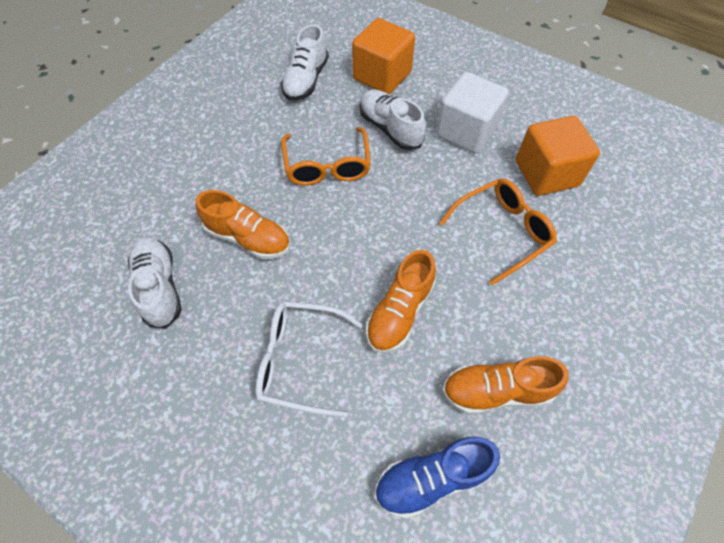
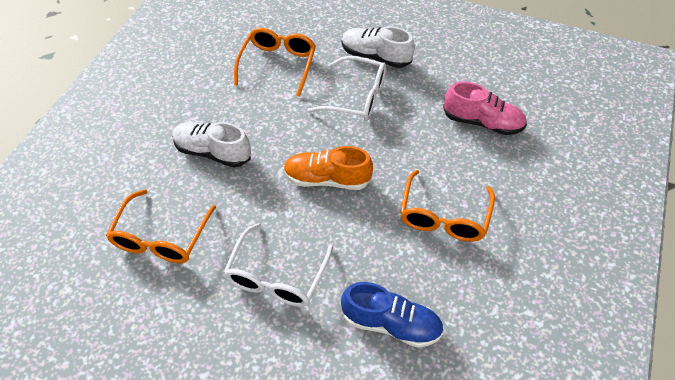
orange cube: 2 -> 0
orange glasses: 2 -> 3
orange shoe: 3 -> 1
pink shoe: 0 -> 1
white cube: 1 -> 0
white glasses: 1 -> 2
white shoe: 3 -> 2

